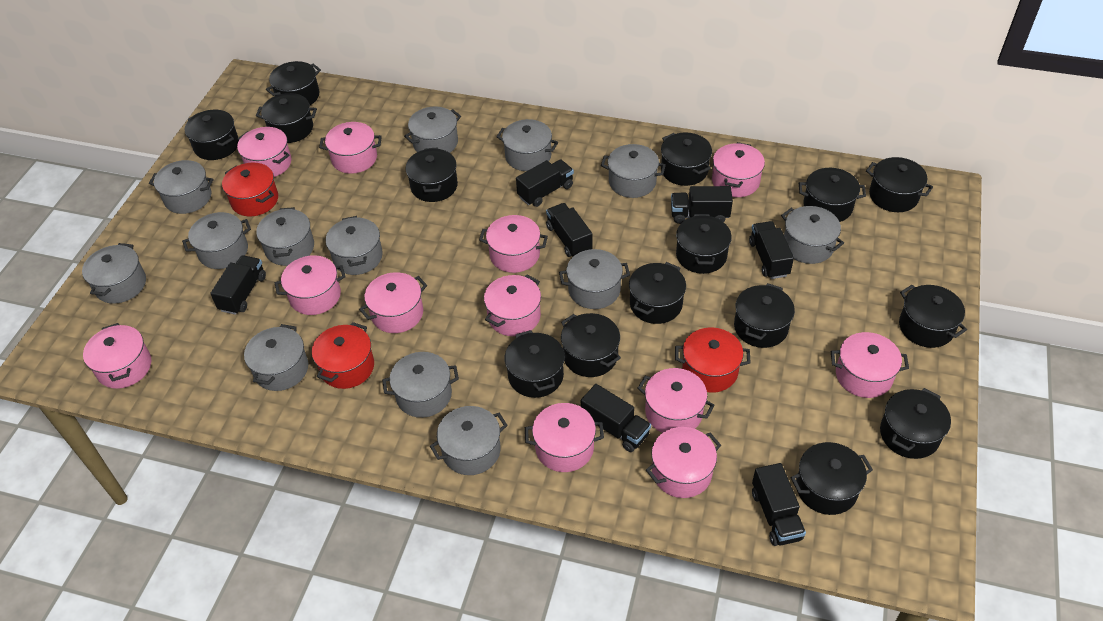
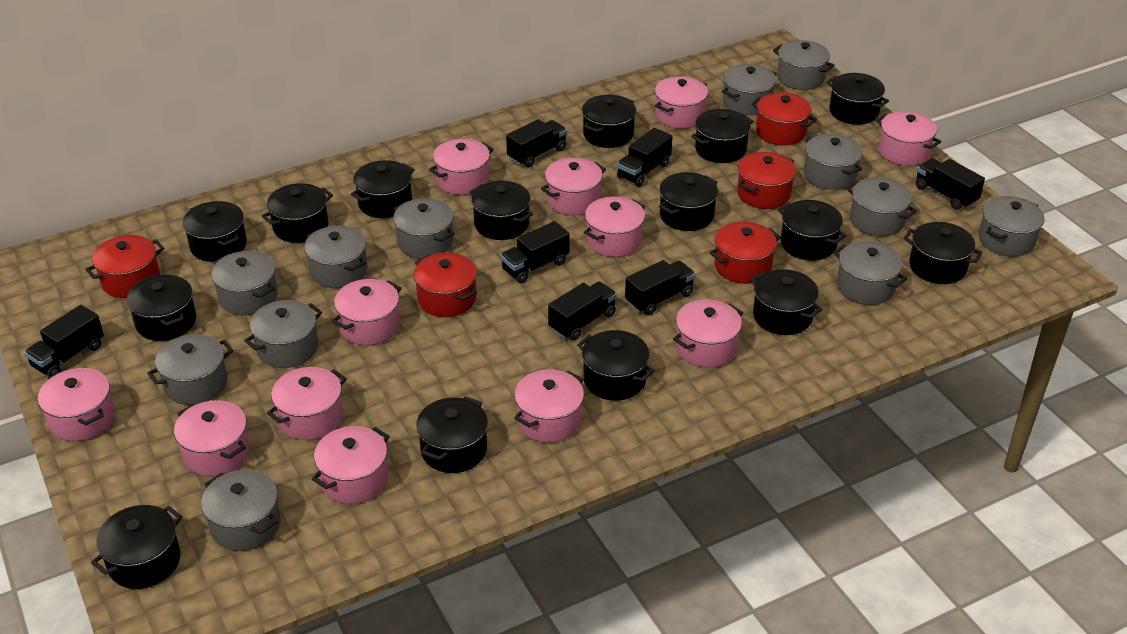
grey pot: 13 -> 12
red pot: 3 -> 5

